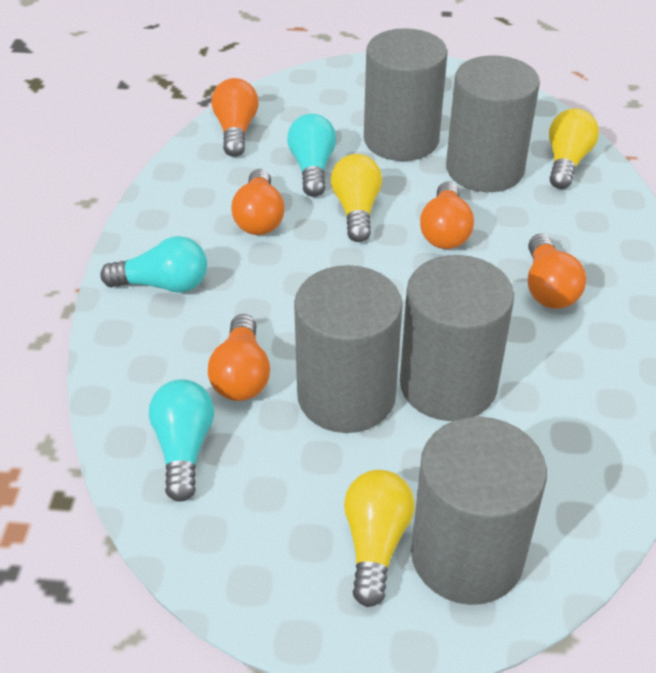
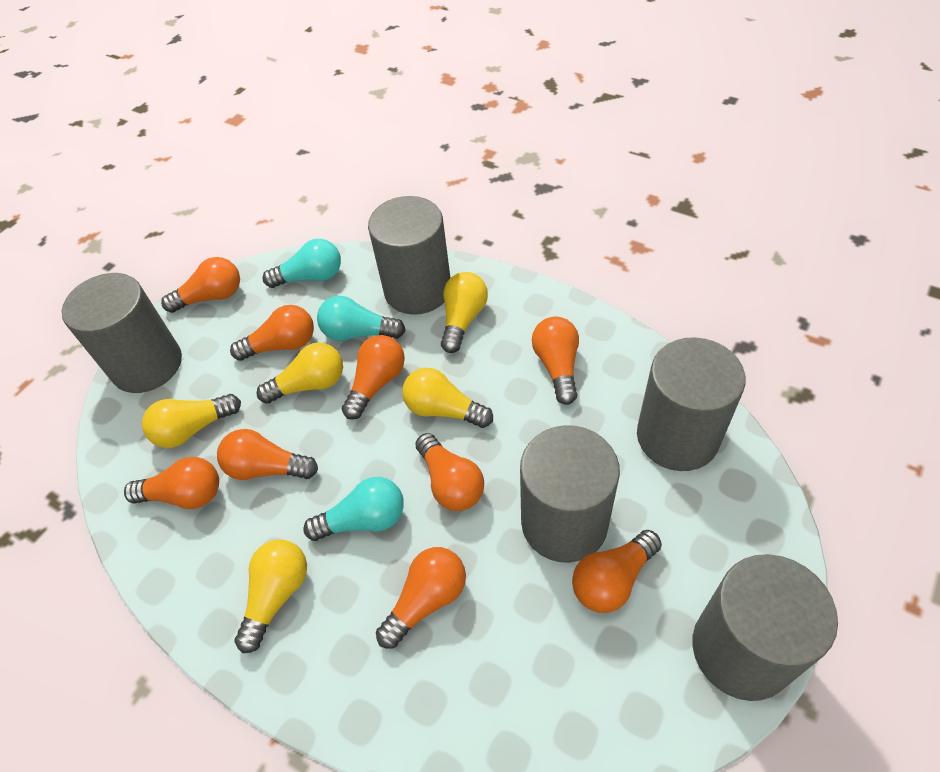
orange light bulb: 5 -> 9
yellow light bulb: 3 -> 5

